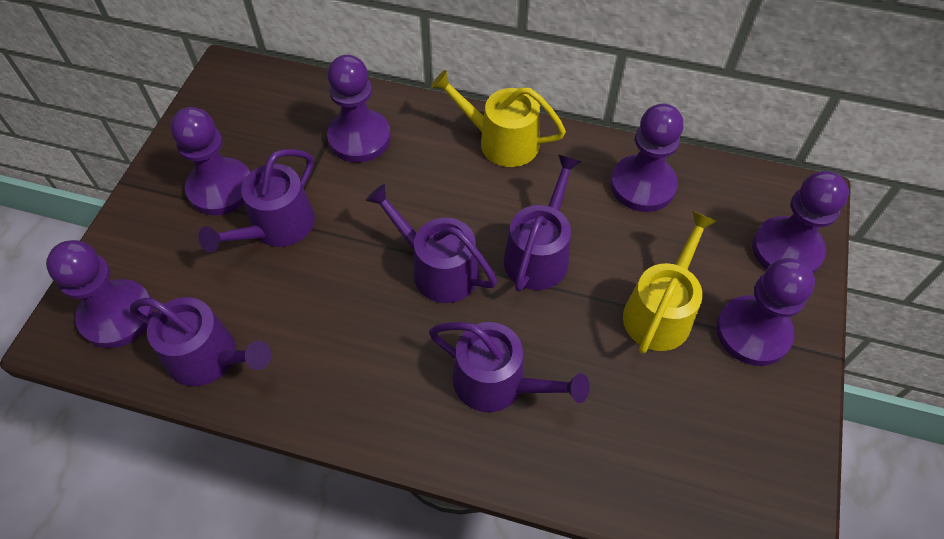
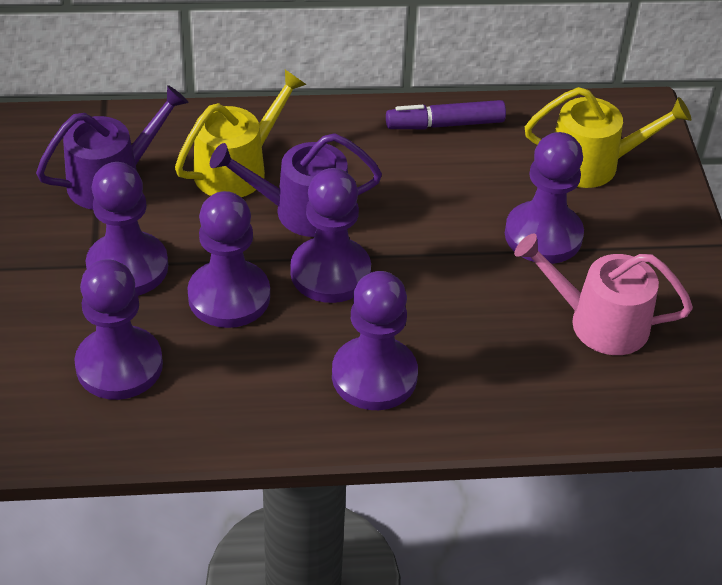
pink watering can: 0 -> 1
purple marker: 0 -> 1
purple watering can: 5 -> 2

